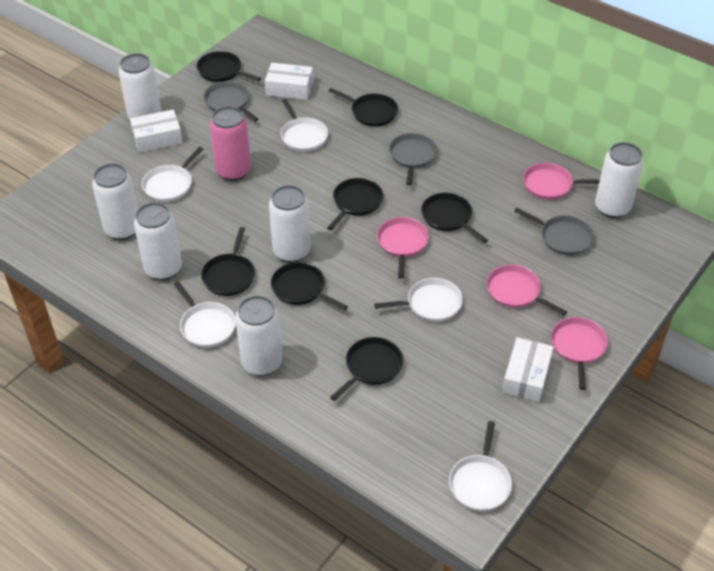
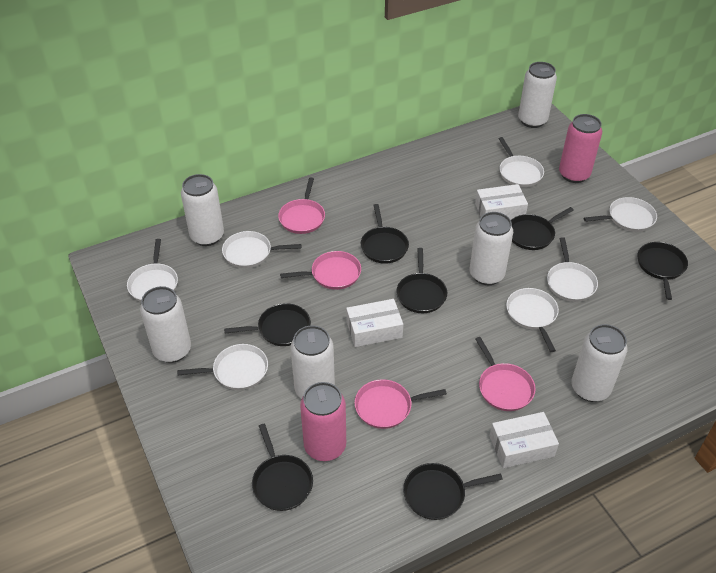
grey pan: 3 -> 0
pink can: 1 -> 2
white pan: 5 -> 7

